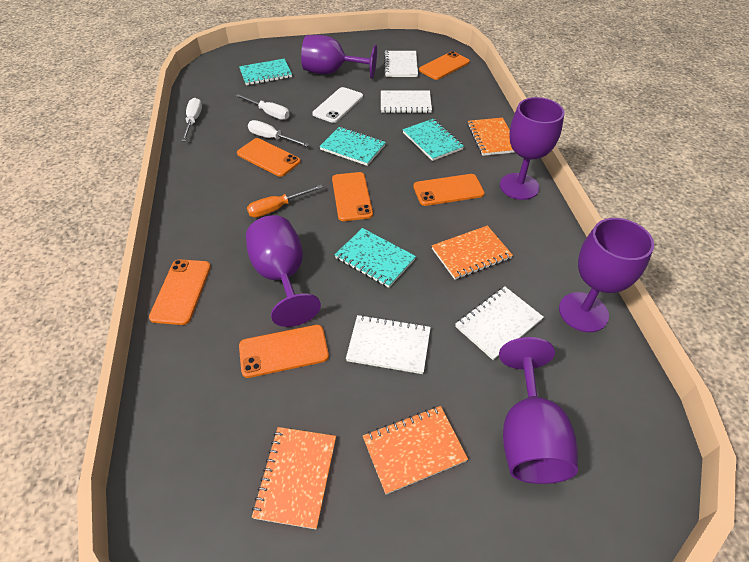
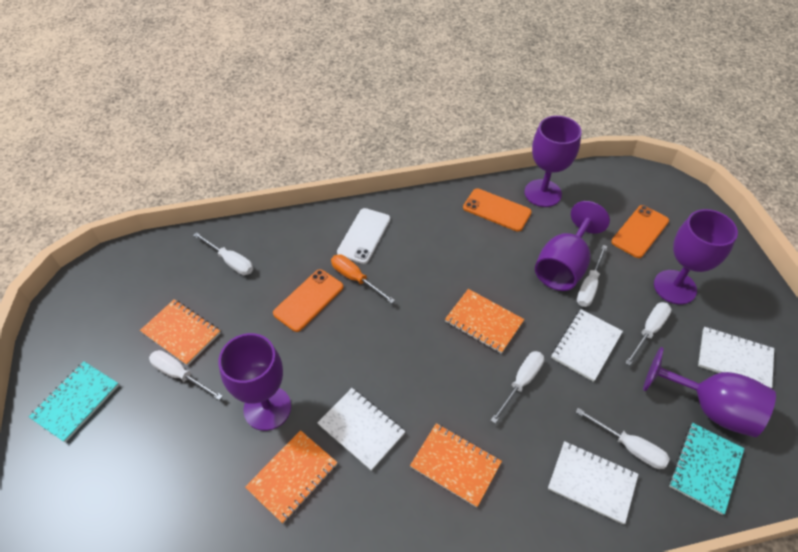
orange phone: 6 -> 3
turquoise notebook: 4 -> 2
white screwdriver: 3 -> 6

